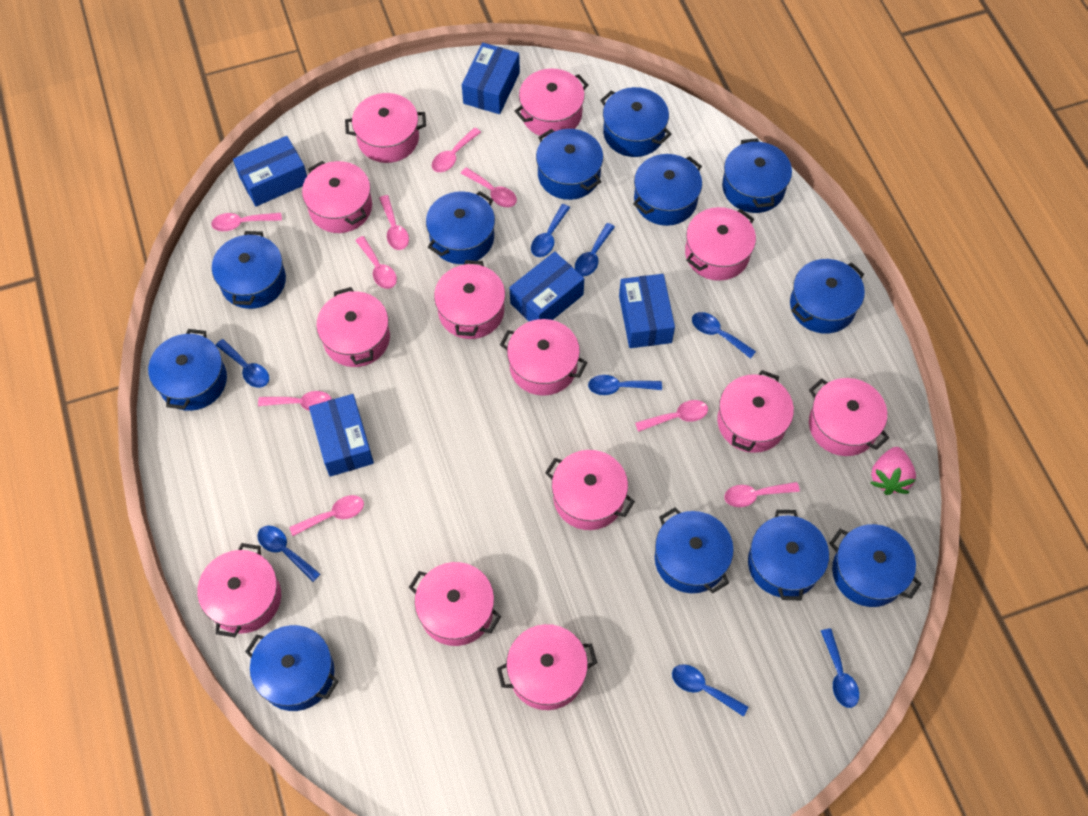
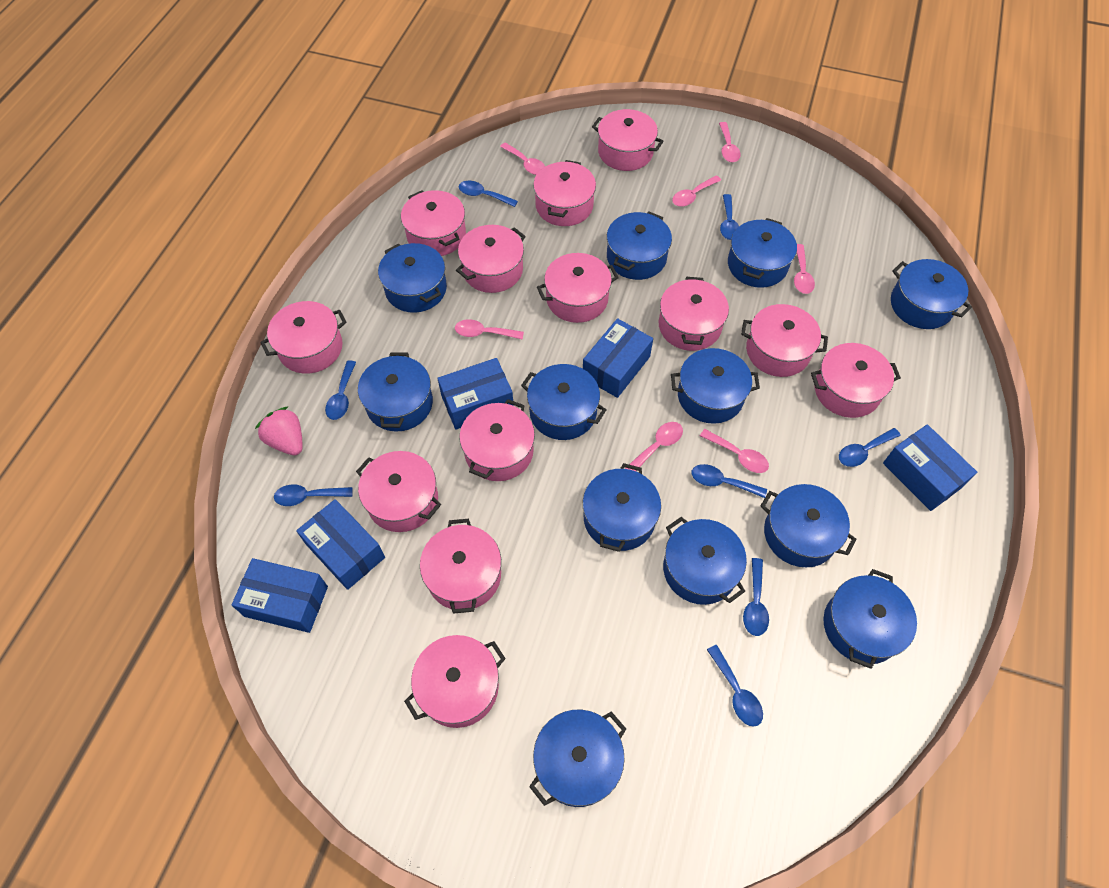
pink spoon: 9 -> 7

